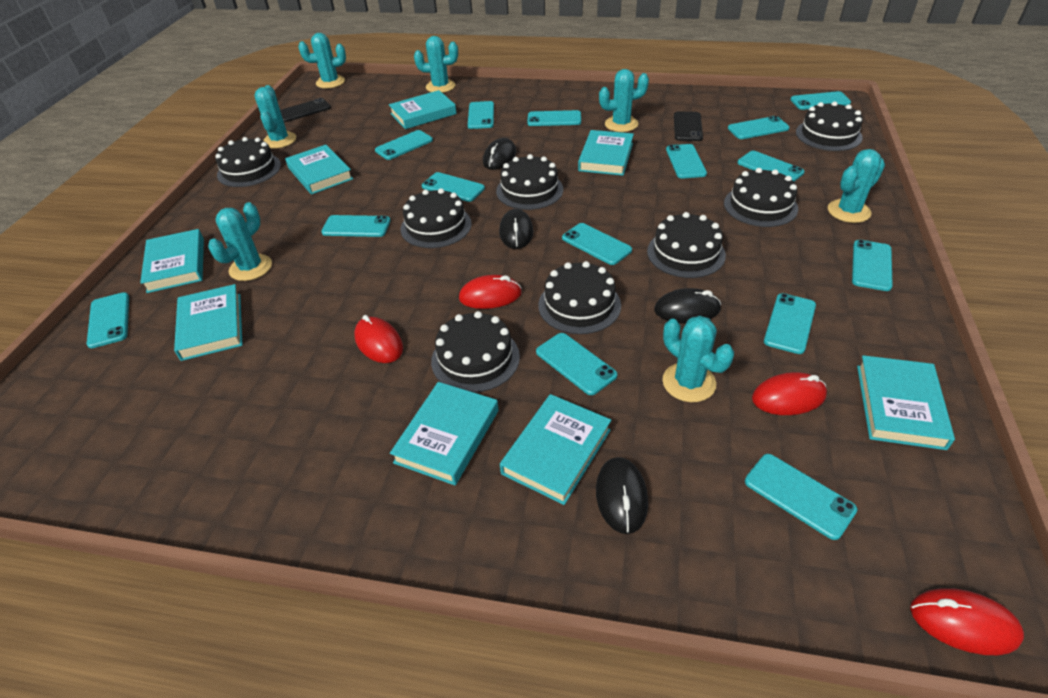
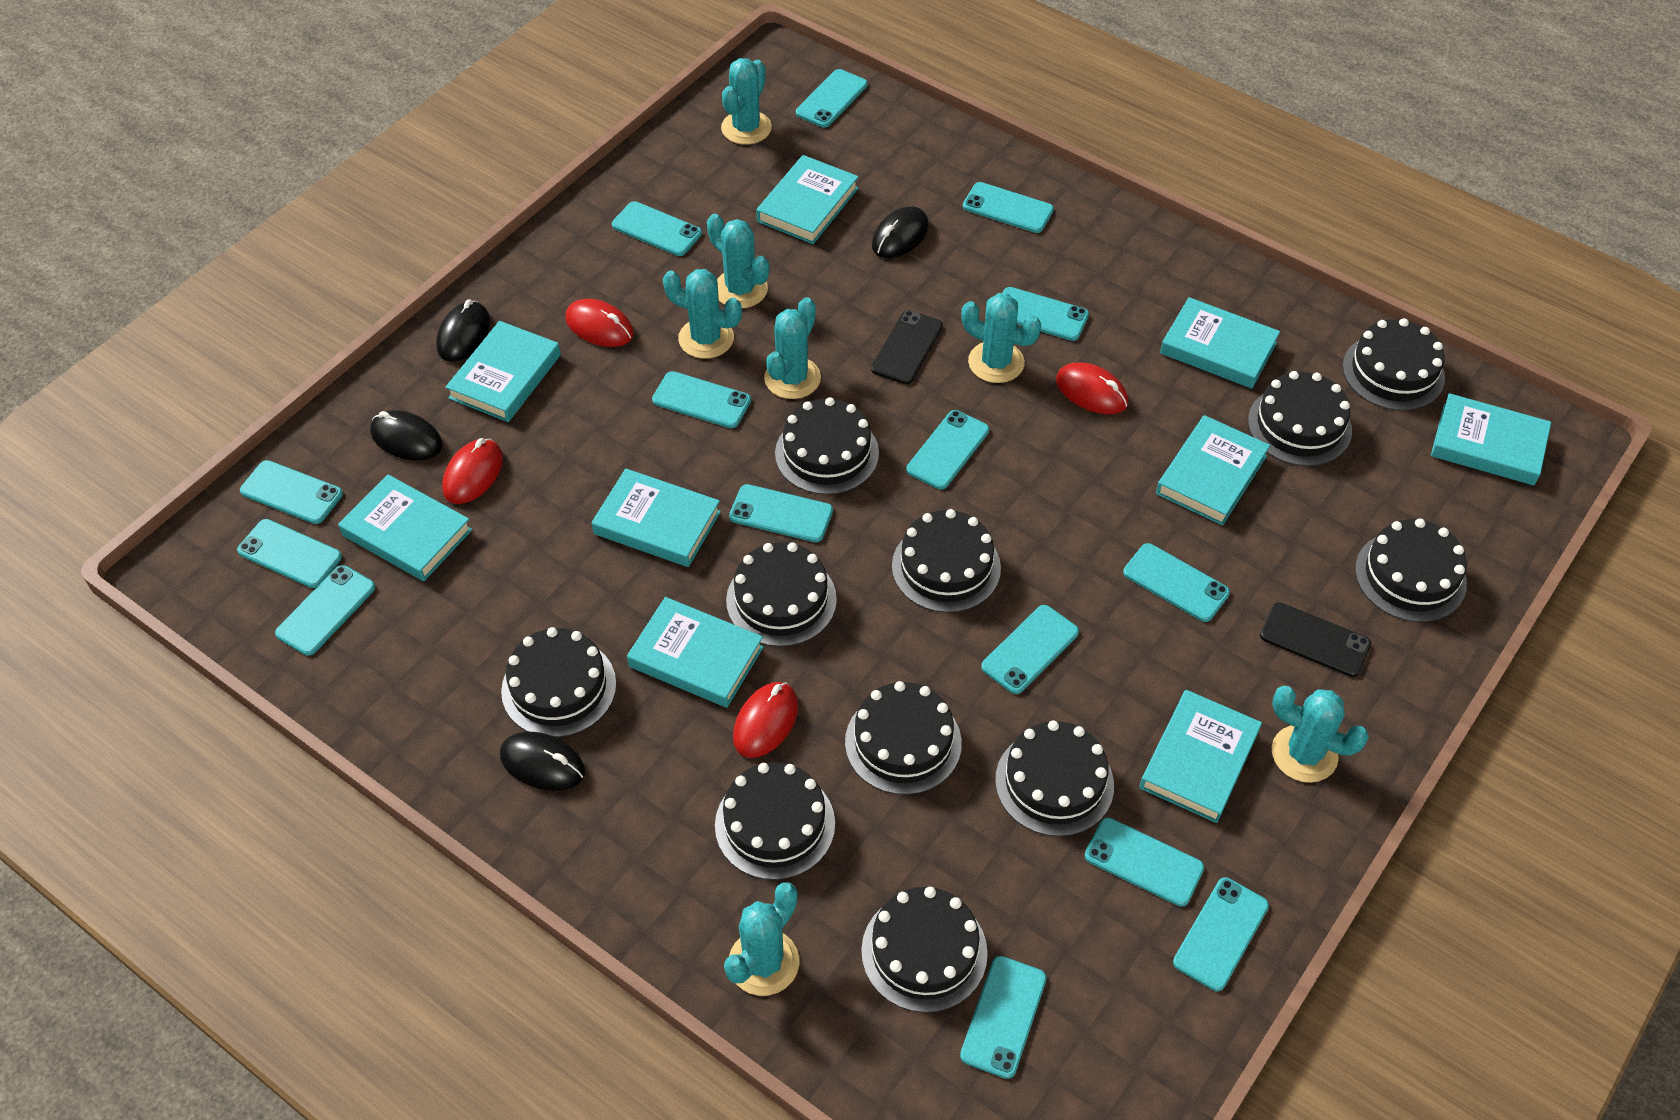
black cake: 8 -> 11
turquoise book: 8 -> 9

